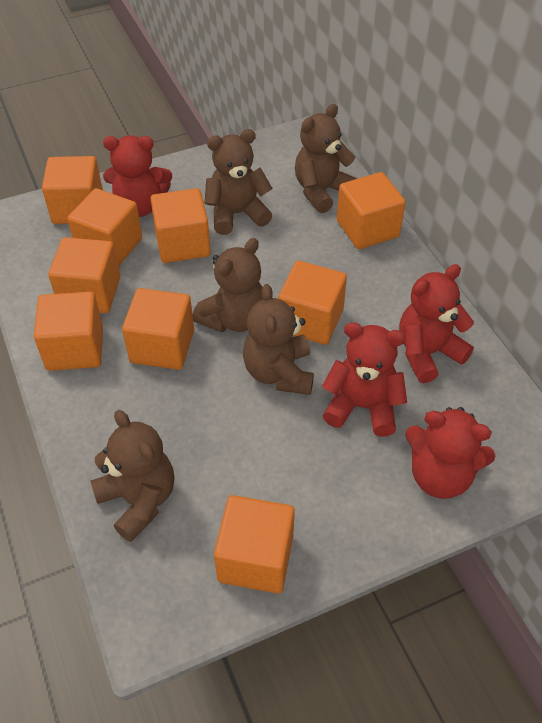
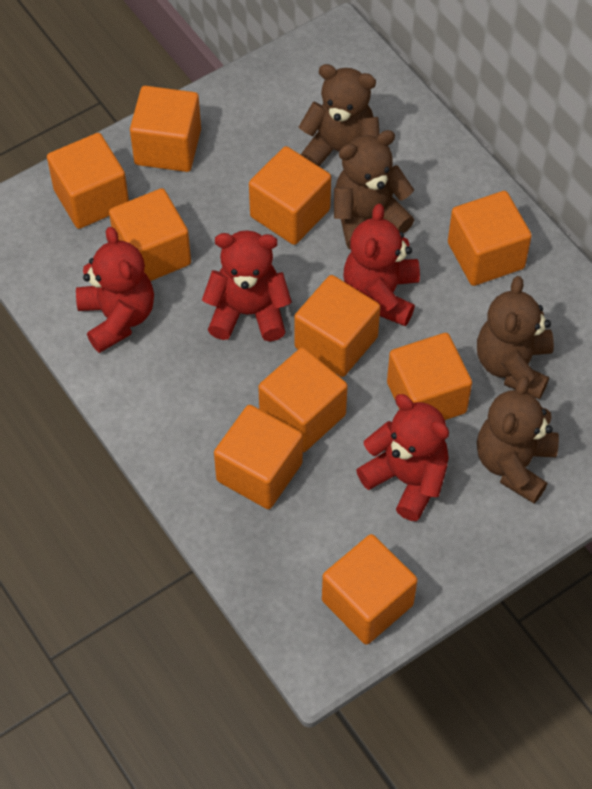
brown teddy bear: 5 -> 4
orange cube: 9 -> 10

